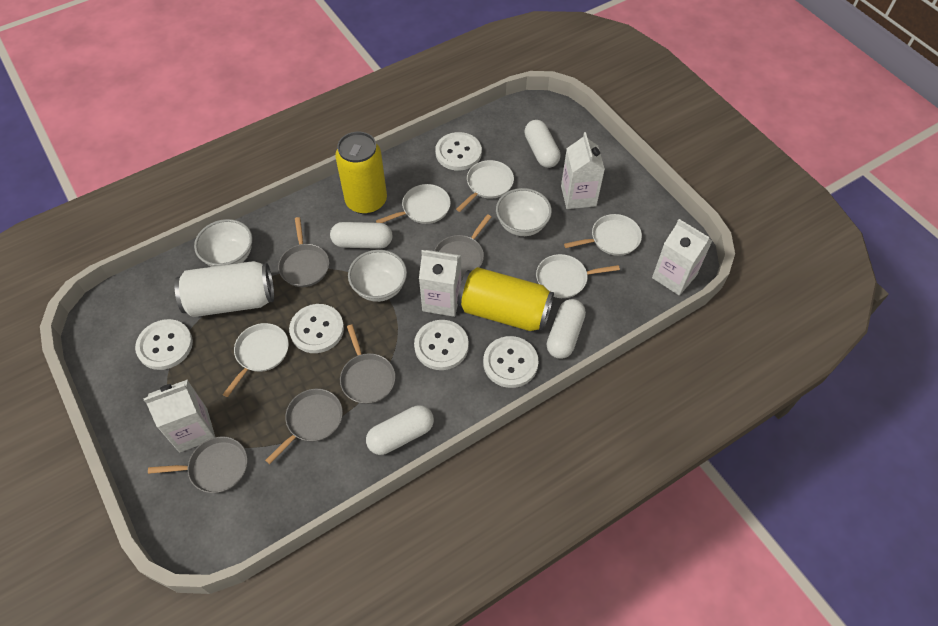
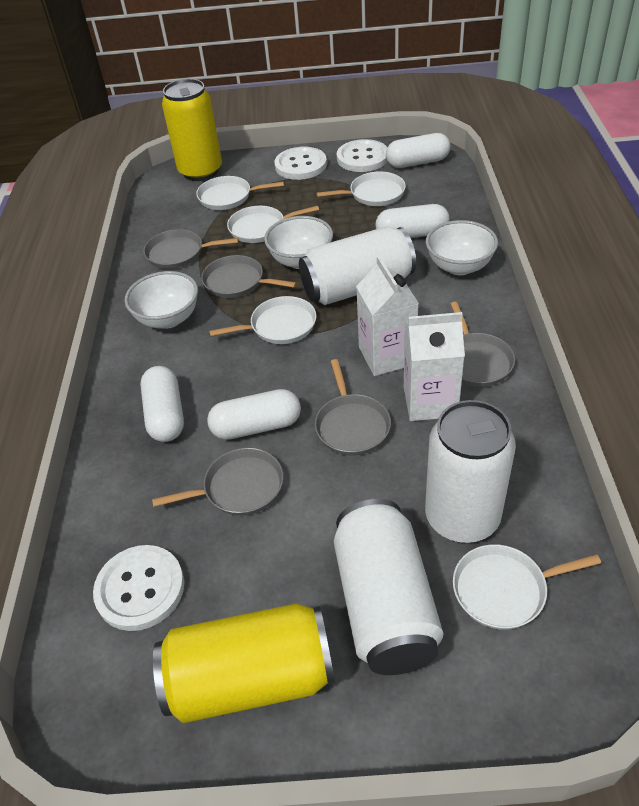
white button: 5 -> 3
white can: 1 -> 3
white carton: 4 -> 2

